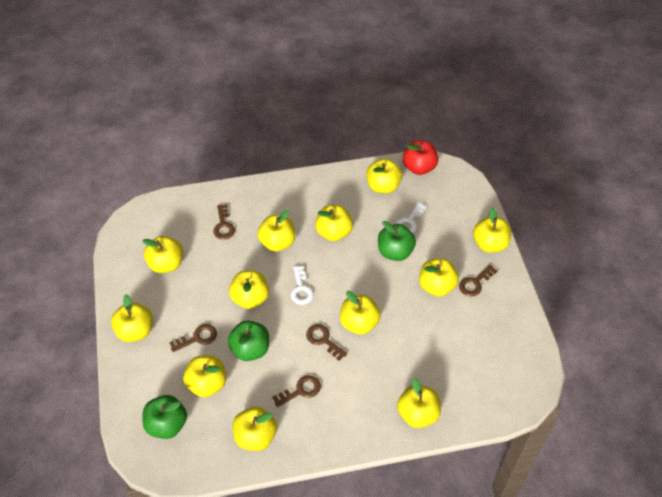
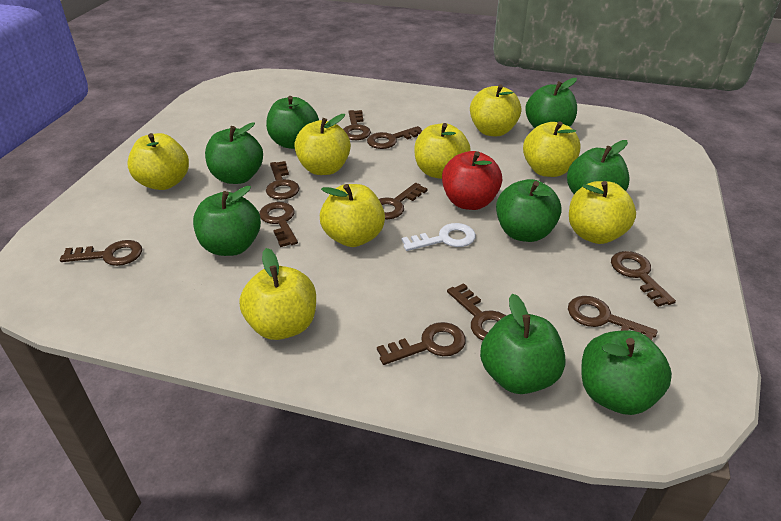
brown key: 5 -> 10
green apple: 3 -> 8
white key: 2 -> 1
yellow apple: 12 -> 8

